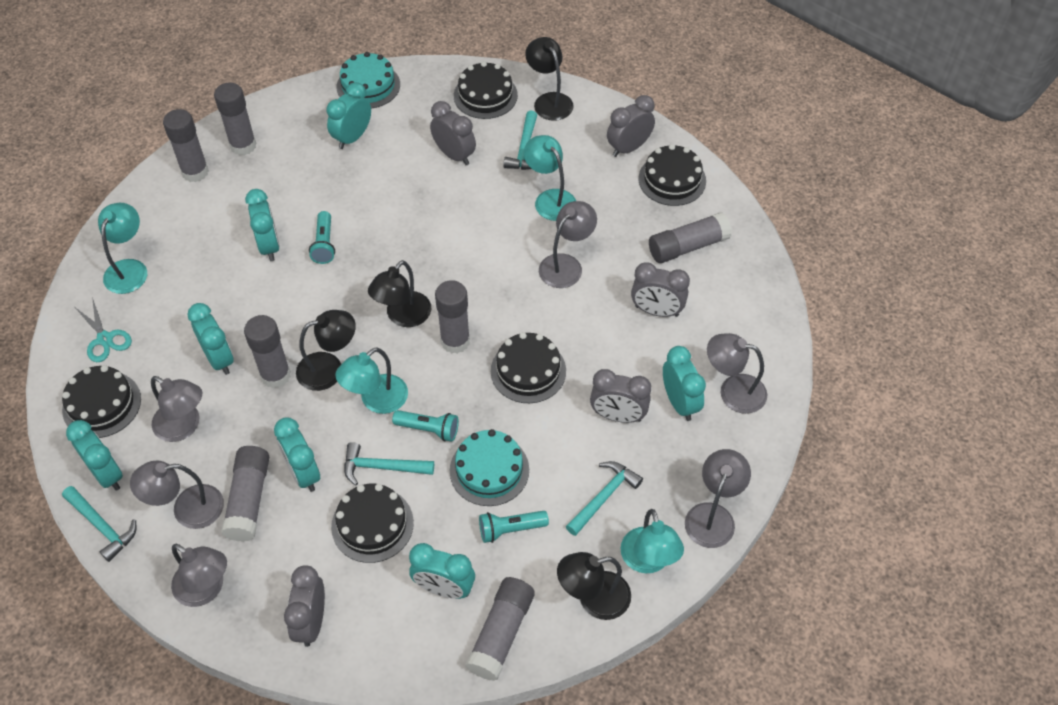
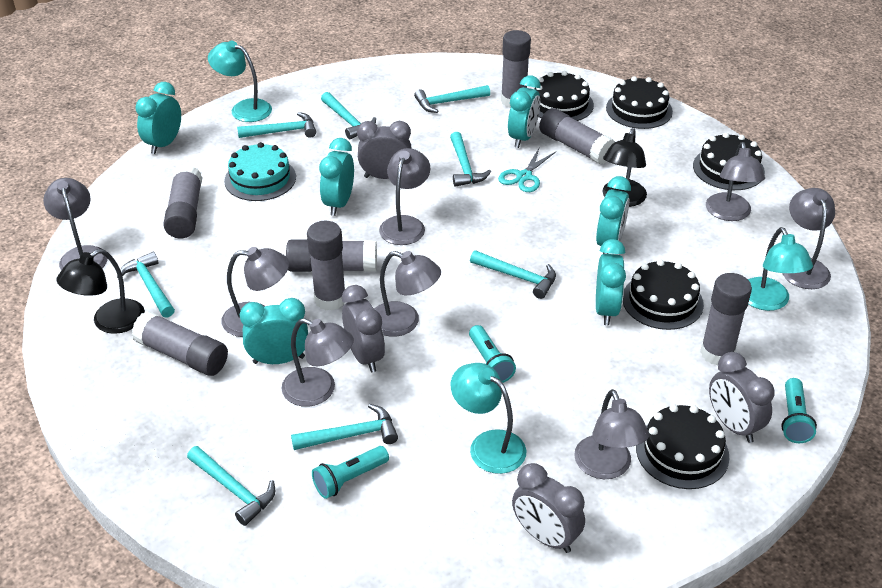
black lamp: 4 -> 2
grey clock: 5 -> 4
grey lamp: 6 -> 8
turquoise cake: 2 -> 1
turquoise clock: 7 -> 6
turquoise hammer: 4 -> 8
turquoise lamp: 4 -> 3

